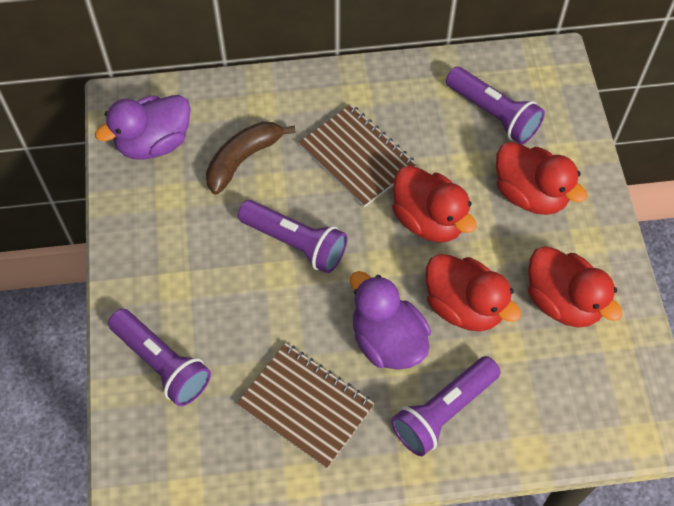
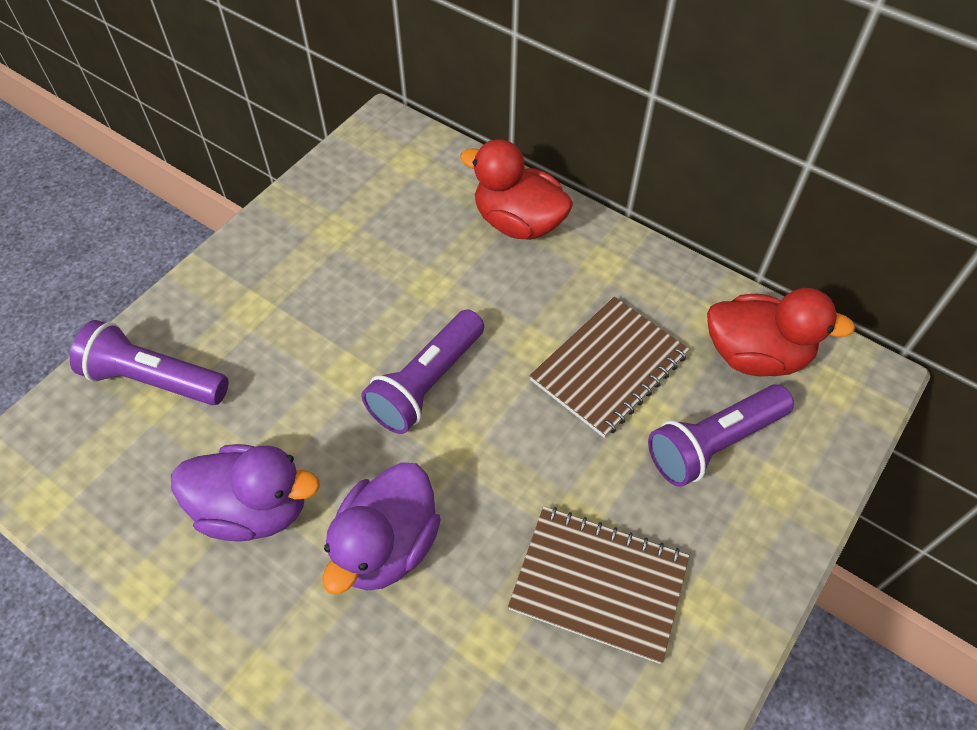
brown banana: 1 -> 0
purple flashlight: 4 -> 3
red duck: 4 -> 2

